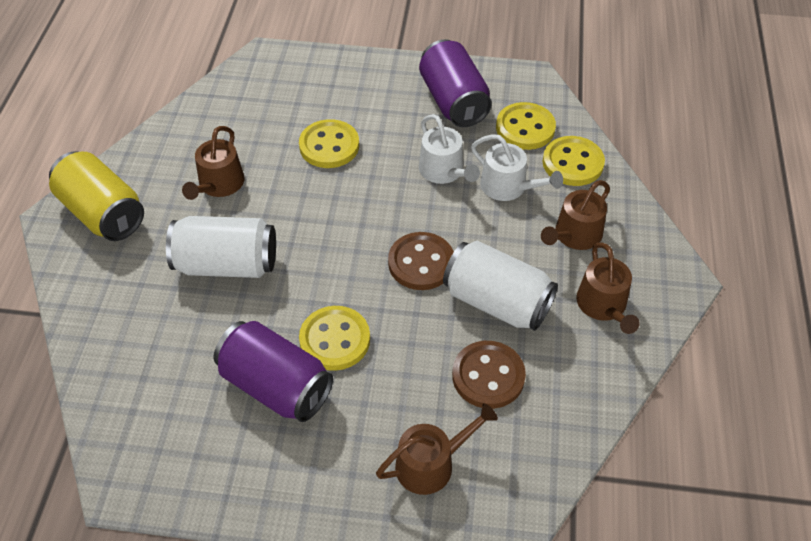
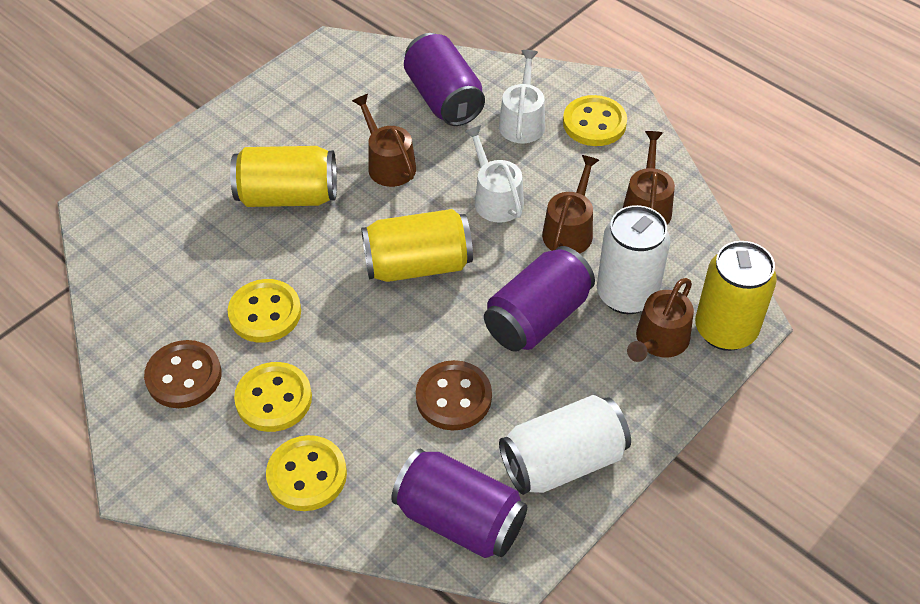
purple can: 2 -> 3
yellow can: 1 -> 3

